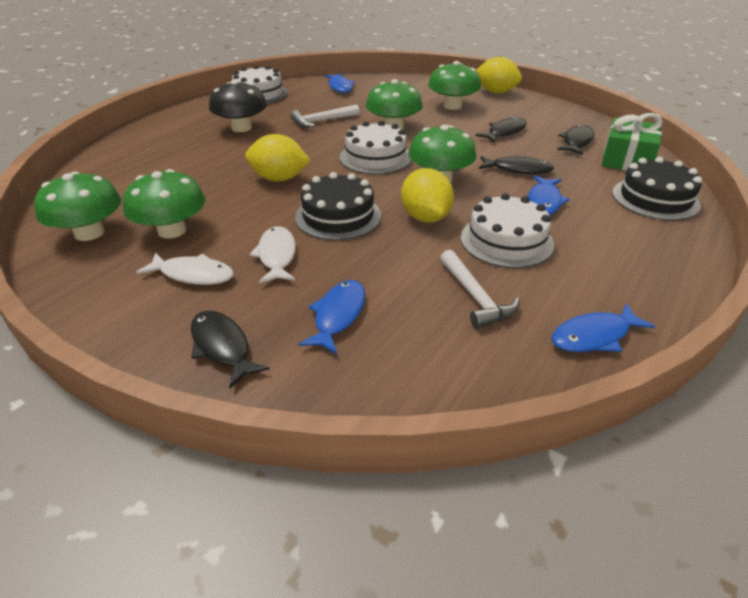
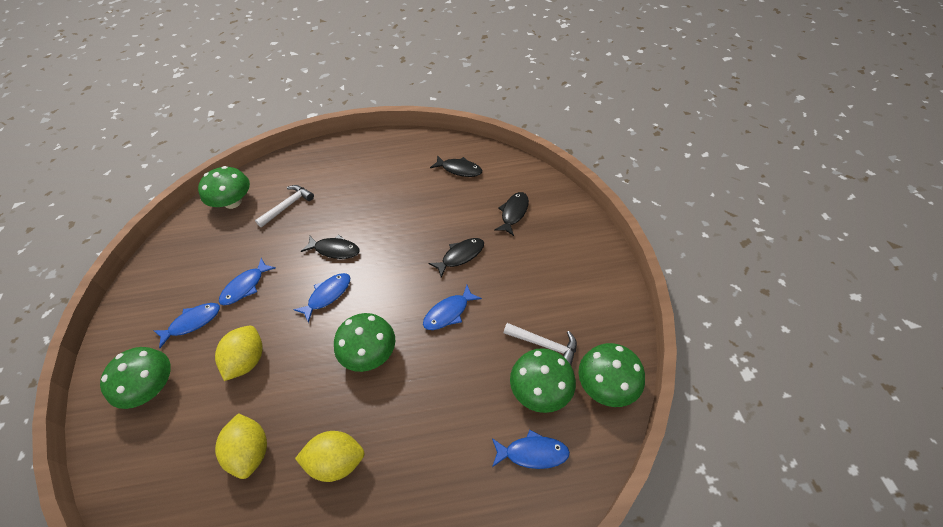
black cake: 2 -> 0
black mushroom: 1 -> 0
blue fish: 4 -> 5
green gift: 1 -> 0
white cake: 3 -> 0
white fish: 2 -> 0

